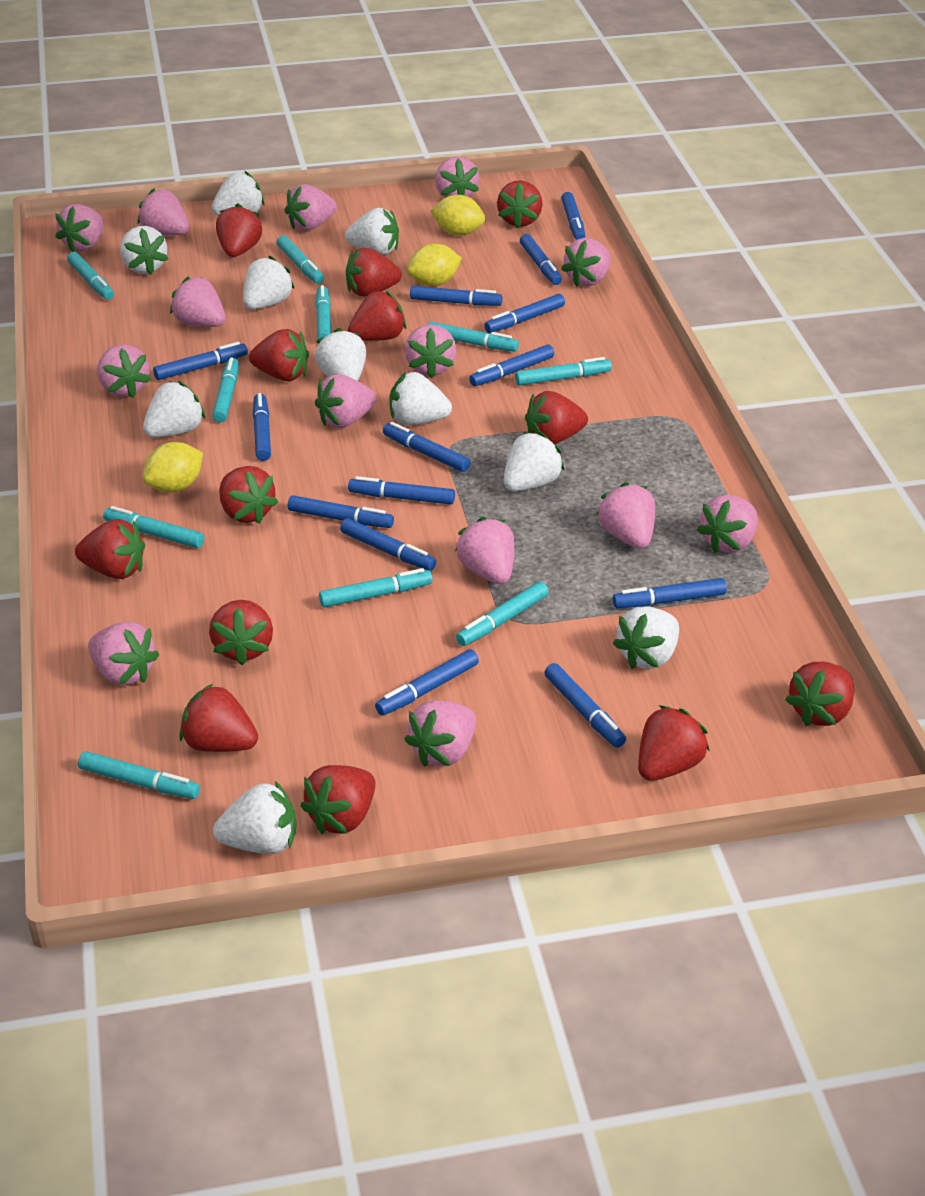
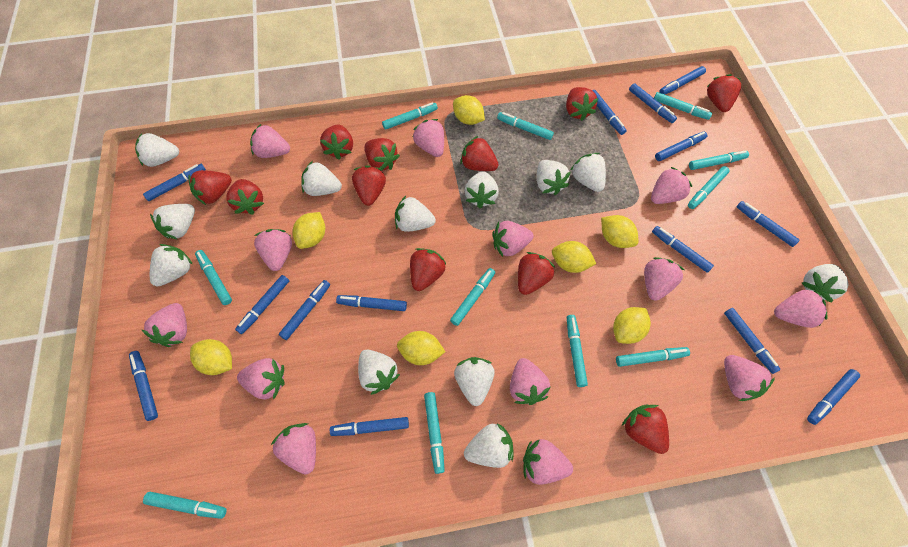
pink strawberry: 14 -> 13
red strawberry: 13 -> 11
turquoise marker: 10 -> 11
white strawberry: 10 -> 12
yellow lemon: 3 -> 7

